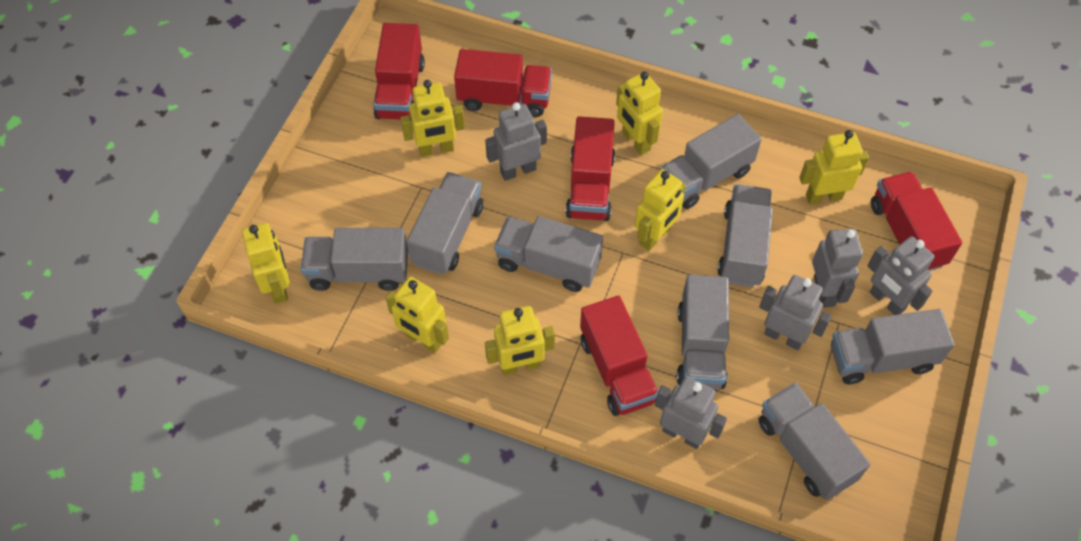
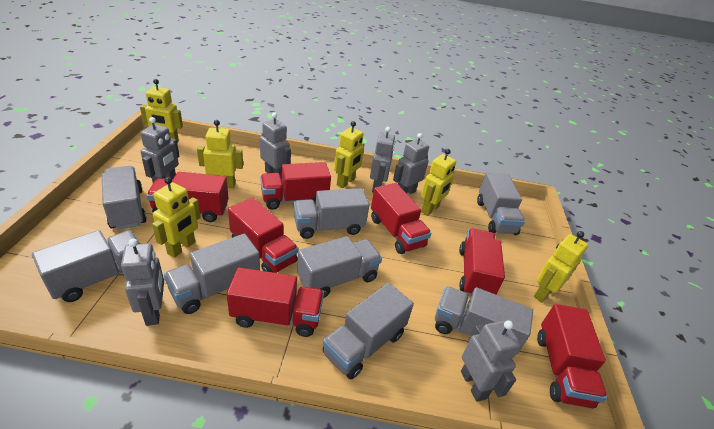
grey robot: 5 -> 6
red truck: 5 -> 7
yellow robot: 7 -> 6

